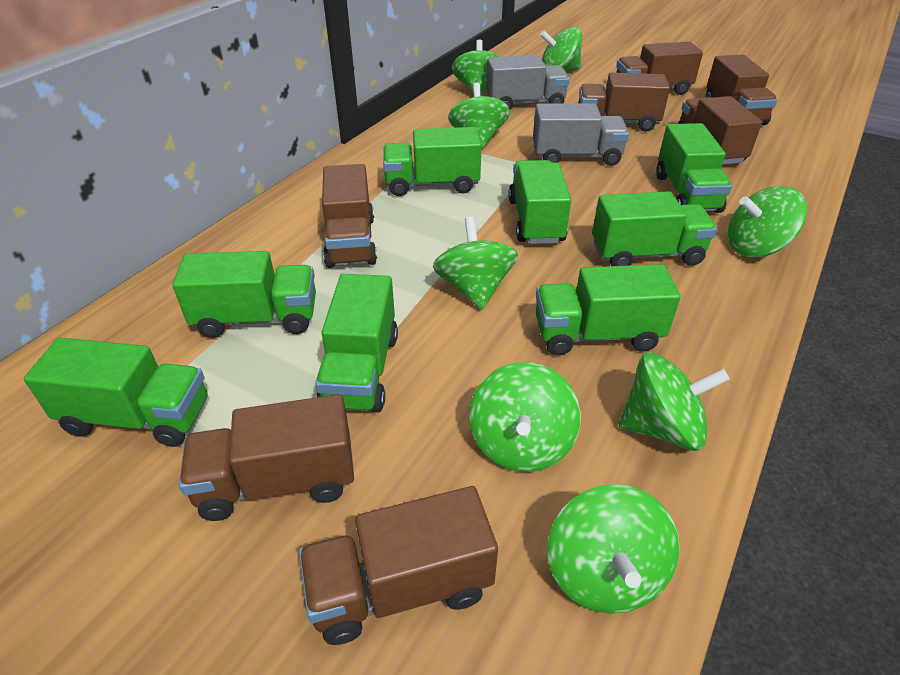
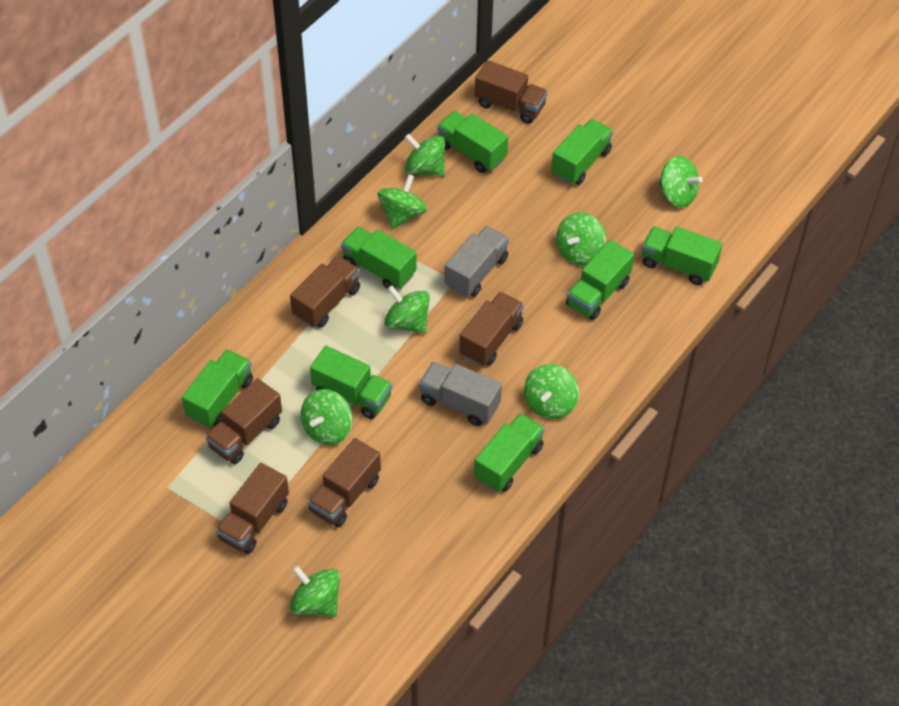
brown truck: 7 -> 6

